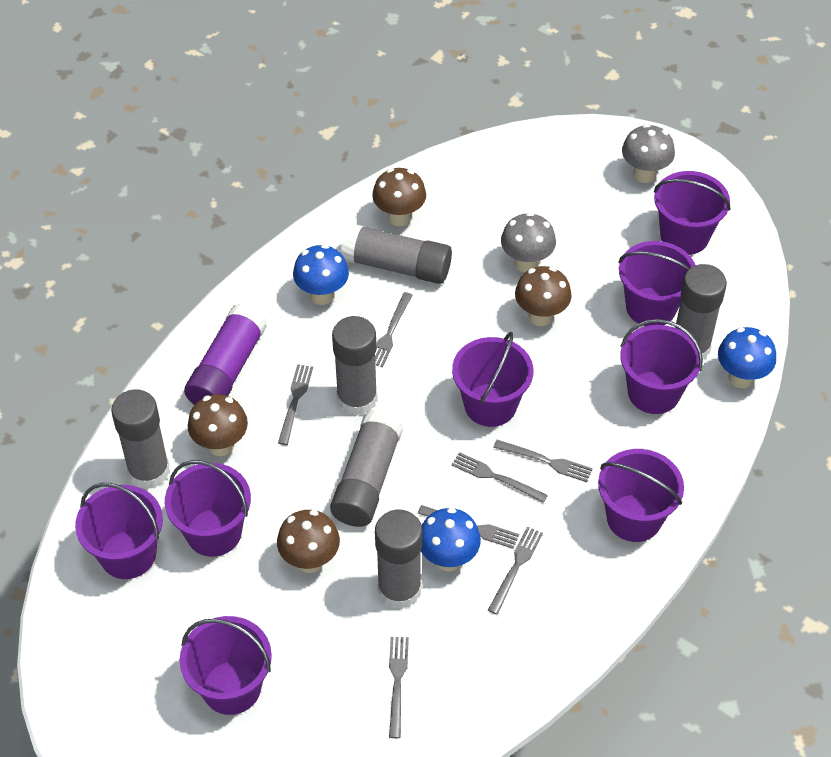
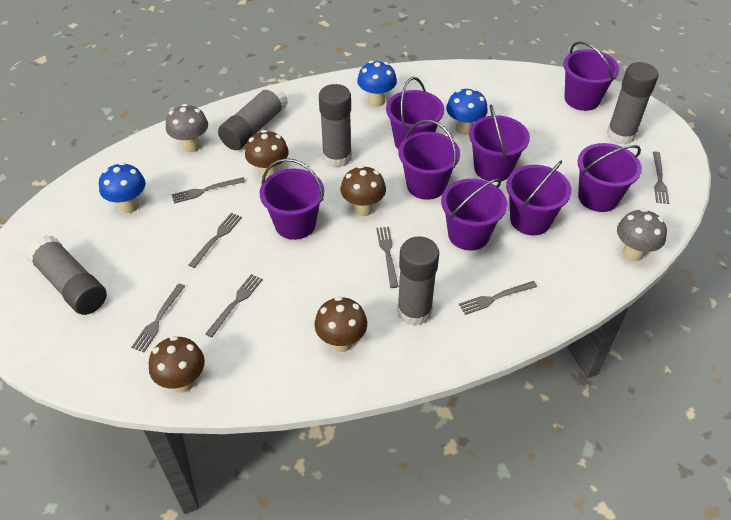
grey glue stick: 6 -> 5
purple glue stick: 1 -> 0

